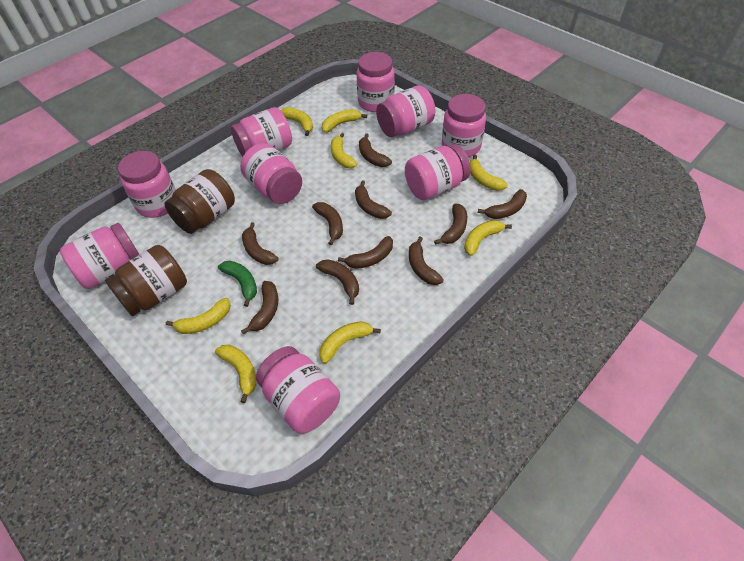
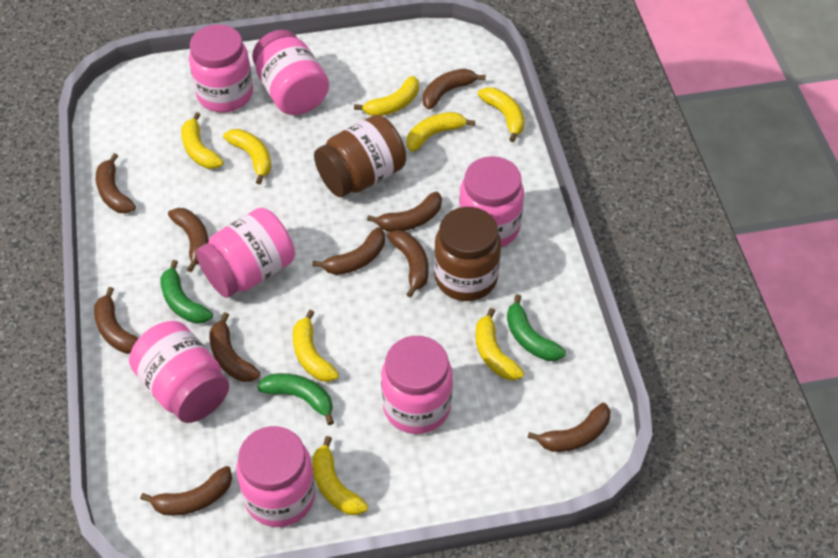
green banana: 1 -> 3
pink jar: 9 -> 7

